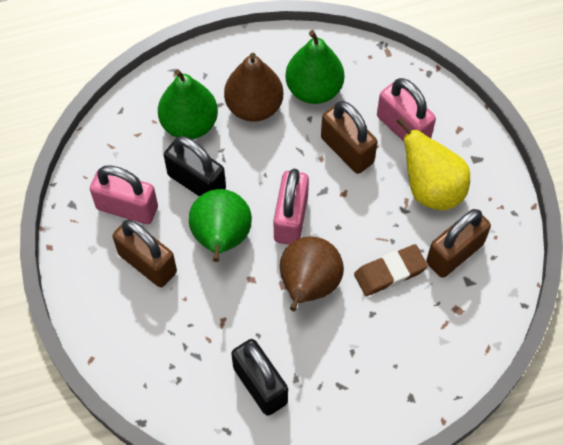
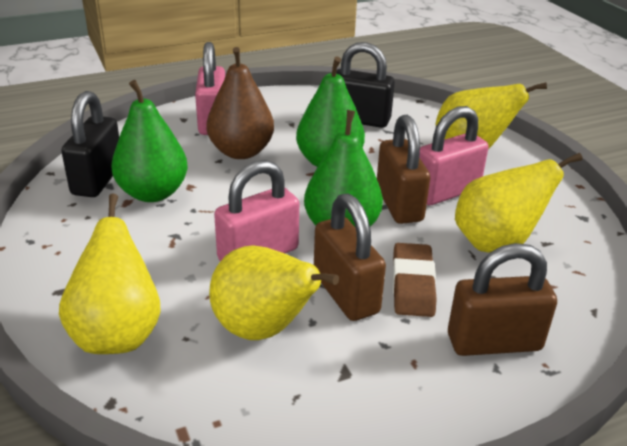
brown pear: 2 -> 1
yellow pear: 1 -> 4

